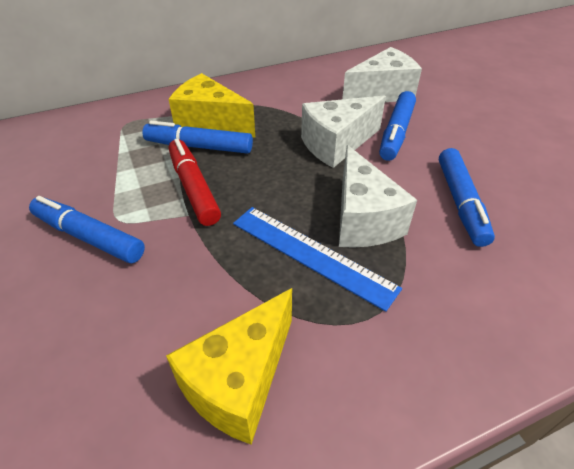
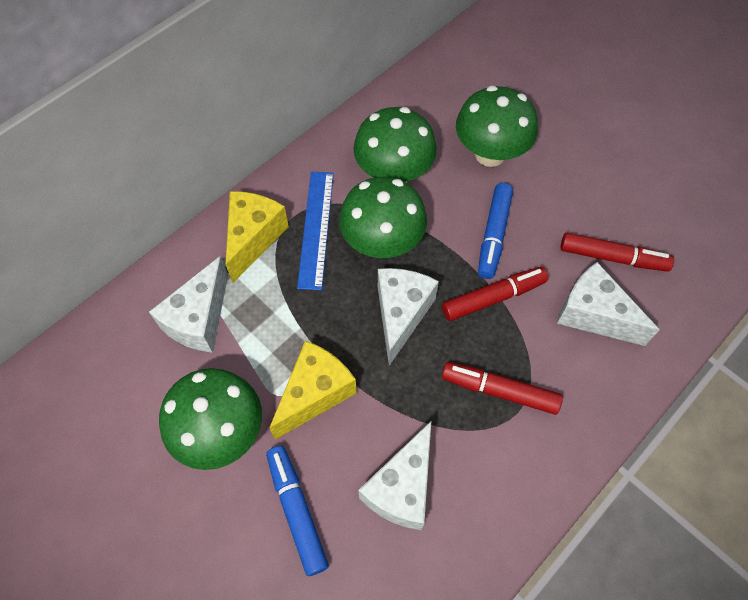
blue marker: 4 -> 2
green mushroom: 0 -> 4
red marker: 1 -> 3
white cheese: 3 -> 4

